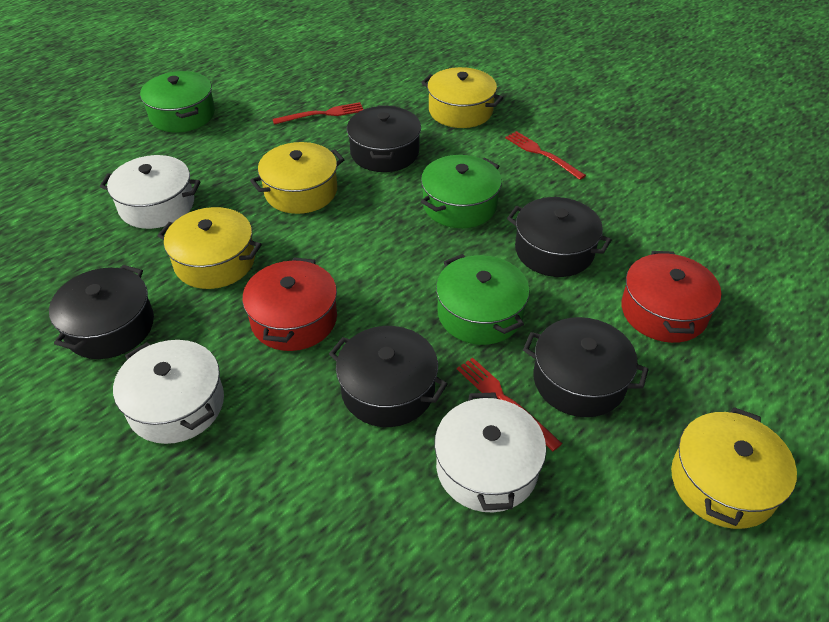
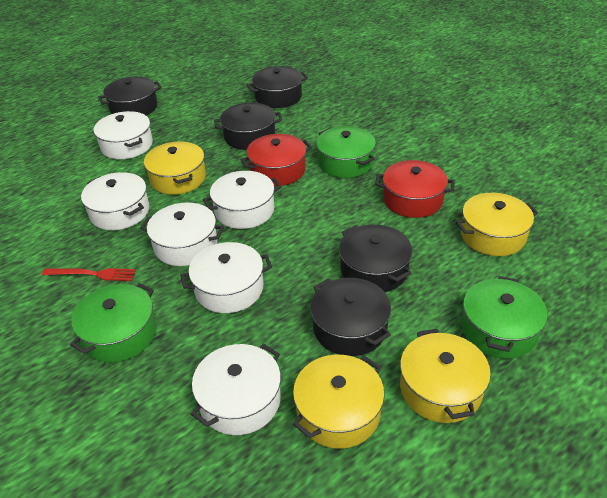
red fork: 3 -> 1
white pot: 3 -> 6

